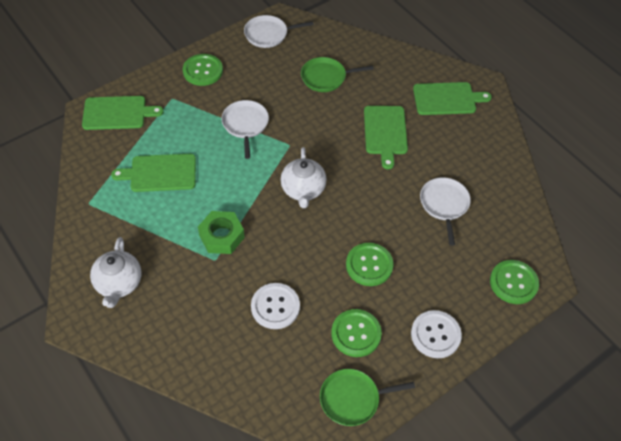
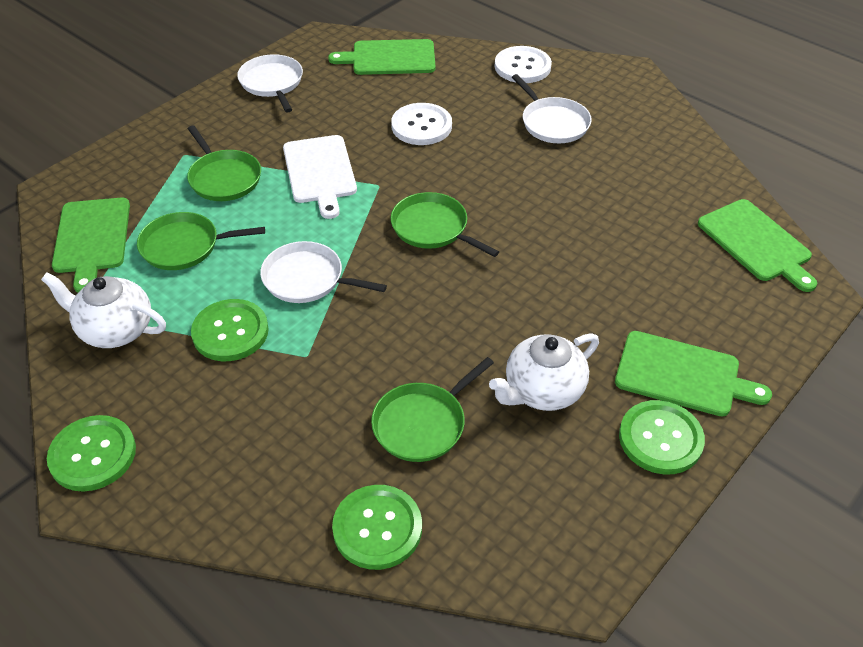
green nut: 1 -> 0
green pan: 2 -> 4
white cutting board: 0 -> 1

